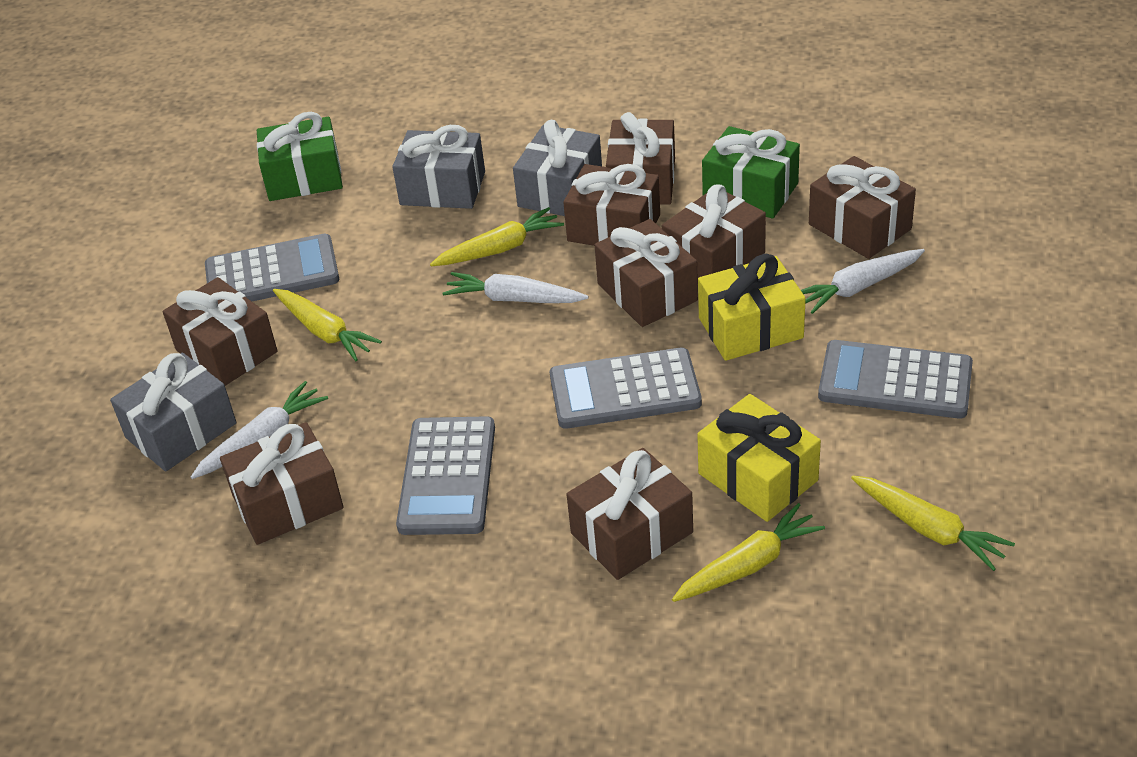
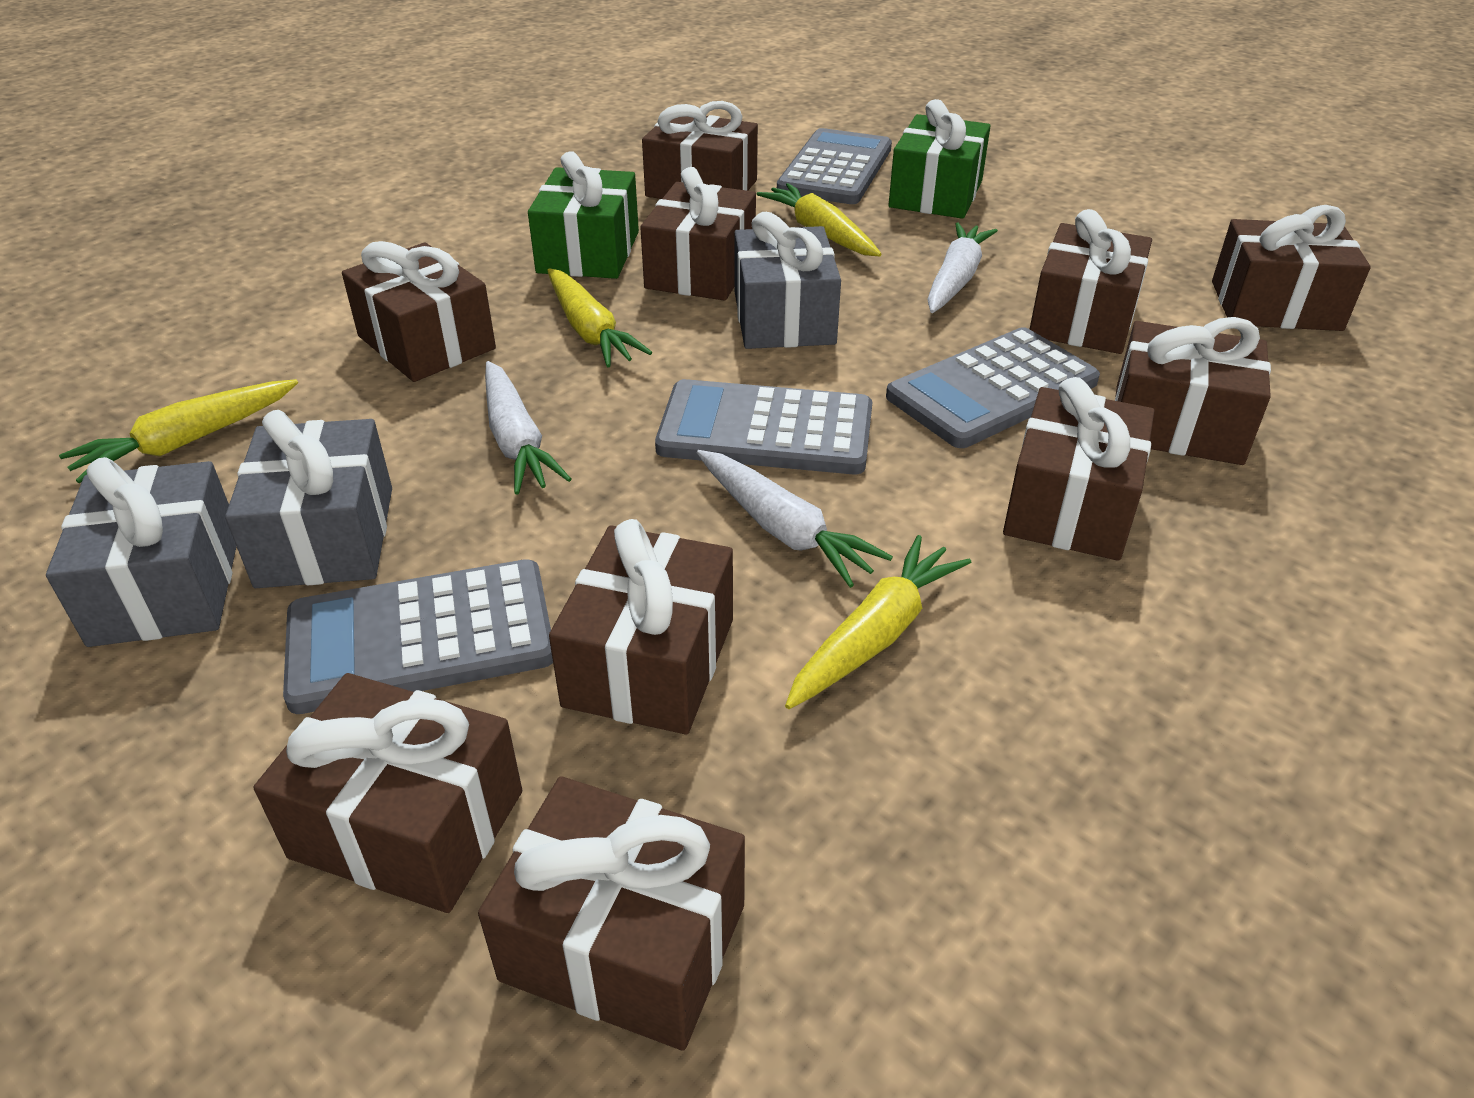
brown gift: 8 -> 10
yellow gift: 2 -> 0

